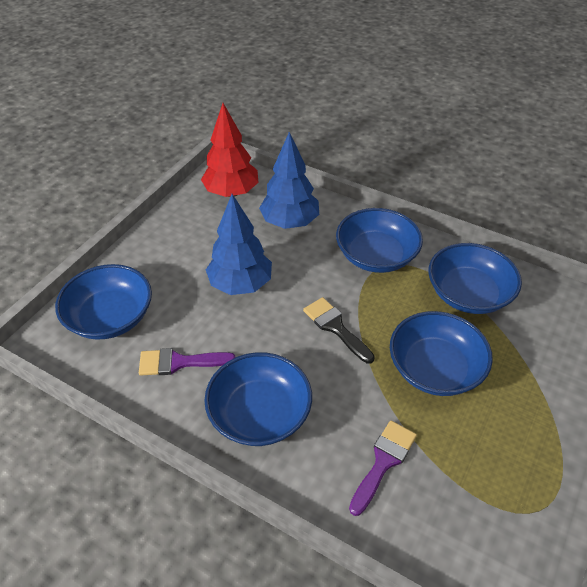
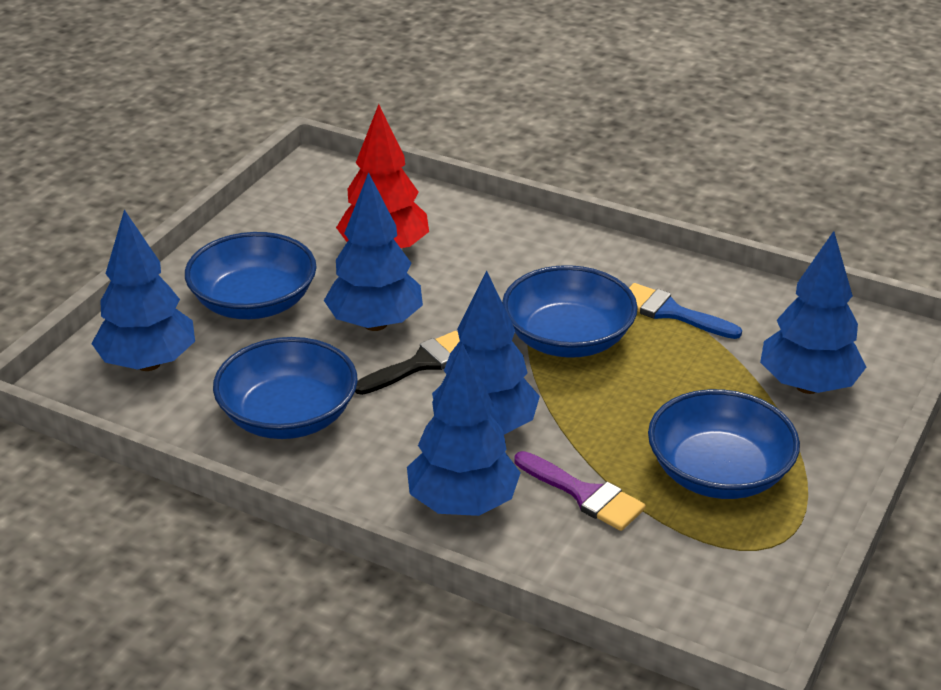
blue bowl: 5 -> 4
blue brush: 0 -> 1
blue tree: 2 -> 5
purple brush: 2 -> 1

